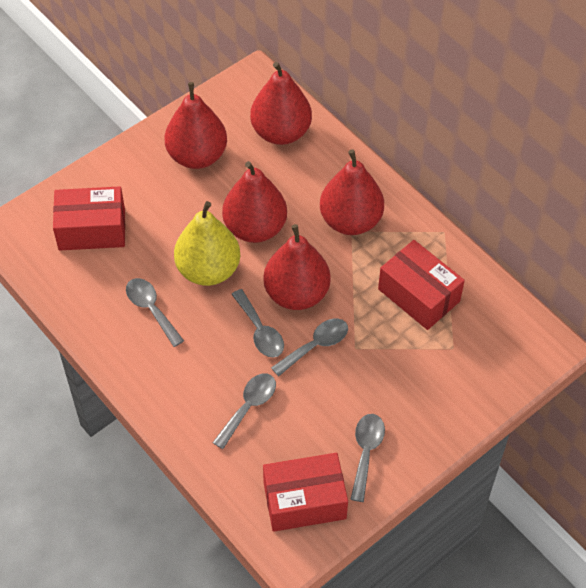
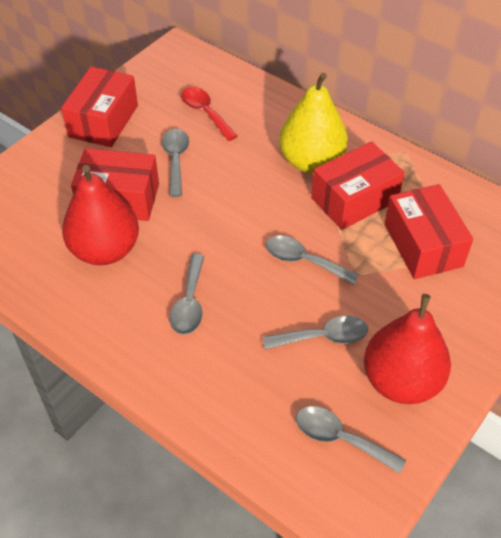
red box: 3 -> 4
red pear: 5 -> 2
red spoon: 0 -> 1

